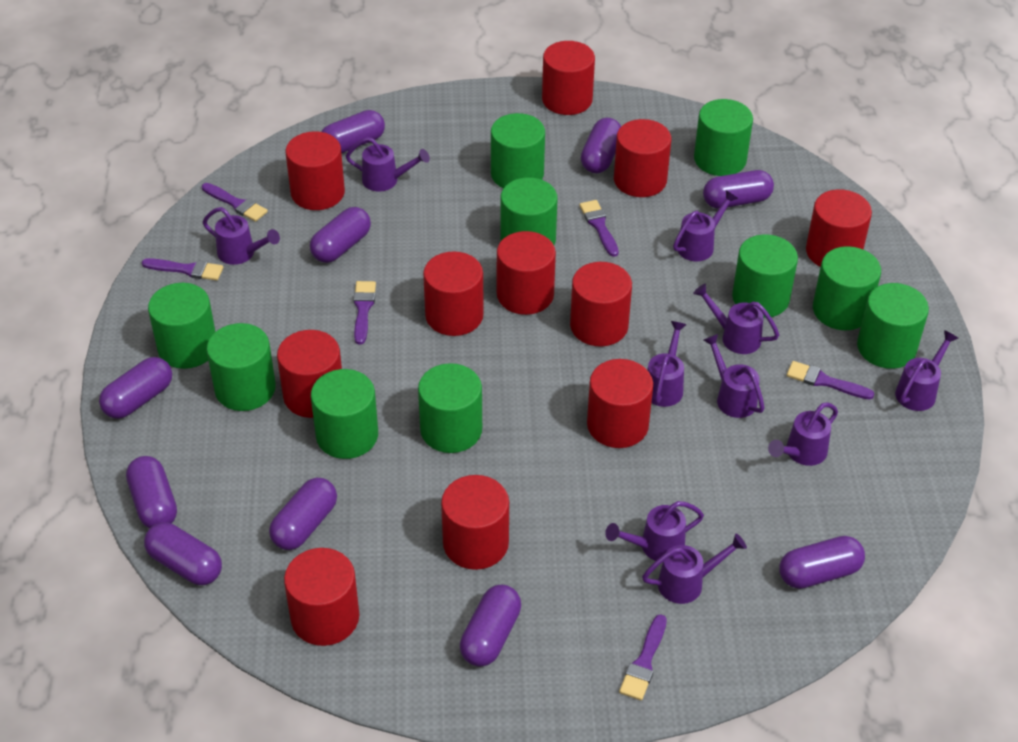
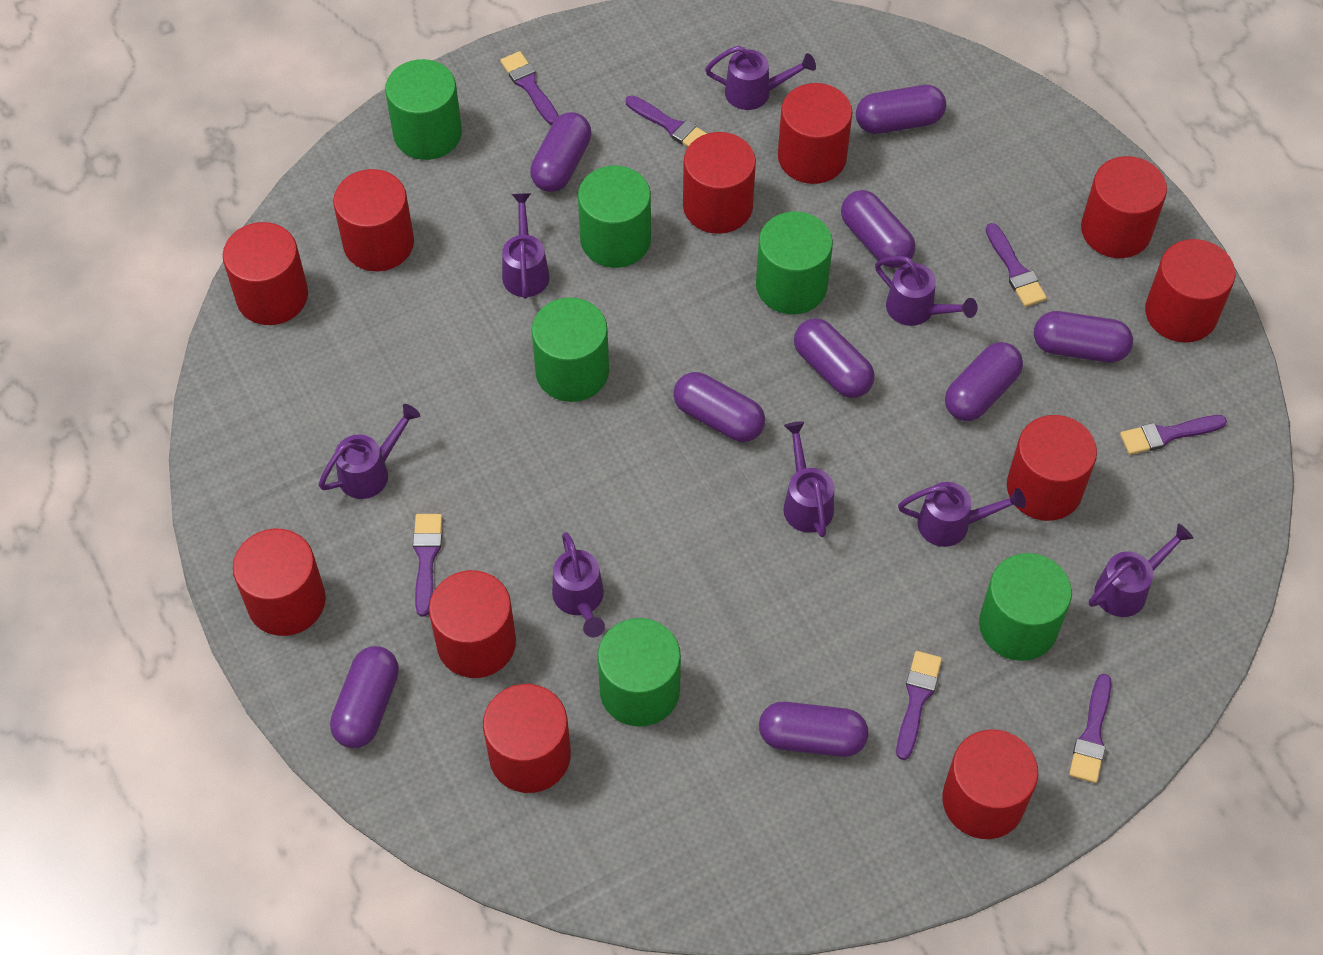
green cylinder: 10 -> 6
purple brush: 6 -> 7
purple capsule: 10 -> 9
purple watering can: 10 -> 8

